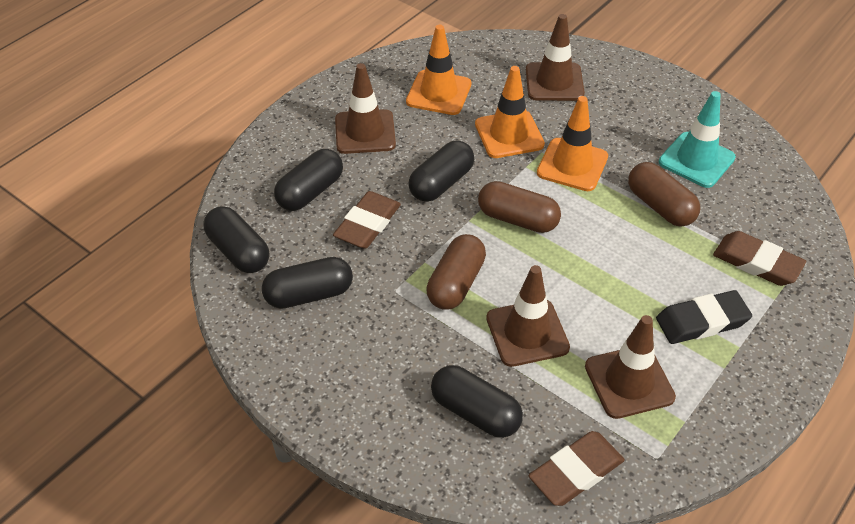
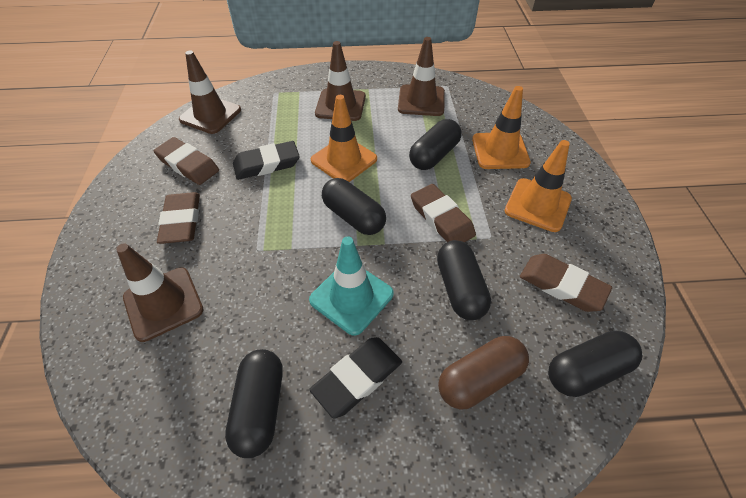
black eraser: 1 -> 2
brown capsule: 3 -> 1
brown eraser: 3 -> 4

